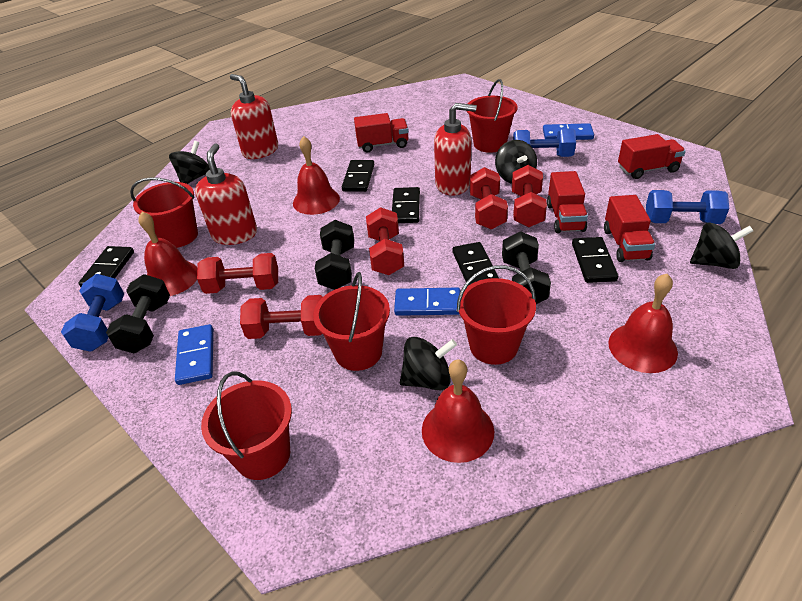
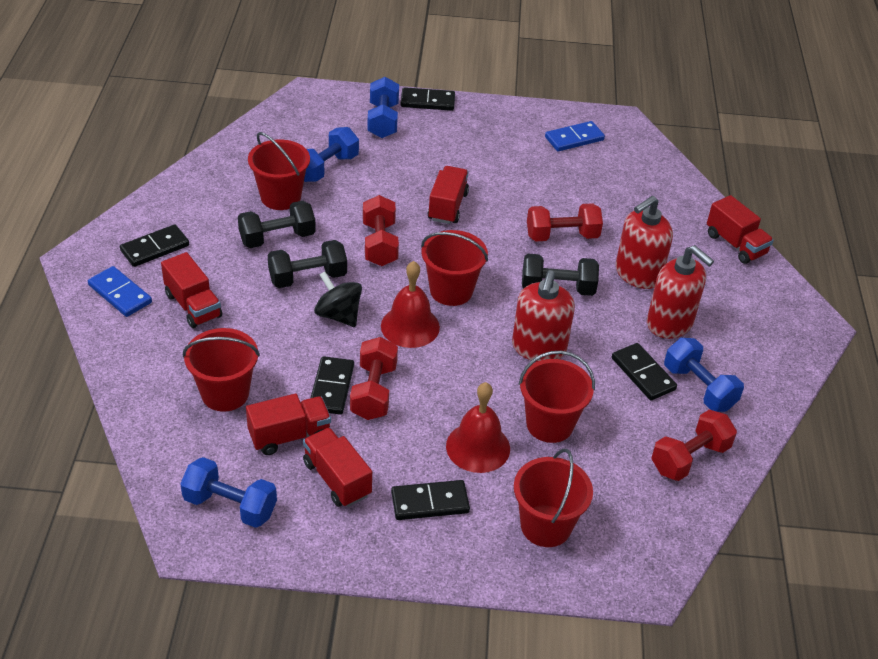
black spinning top: 4 -> 1
blue domino: 3 -> 2
blue dumbbell: 3 -> 4
red bell: 4 -> 2
red dumbbell: 5 -> 4
red truck: 4 -> 5

